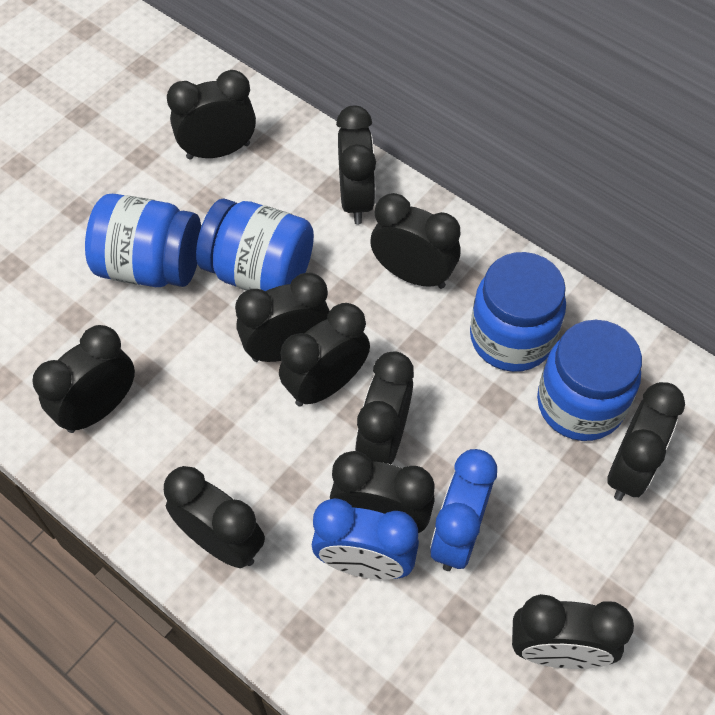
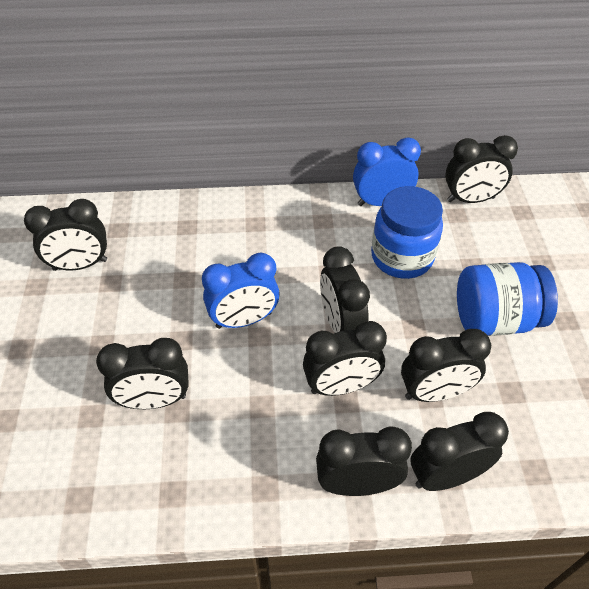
black clock: 11 -> 8
blue jar: 4 -> 2

